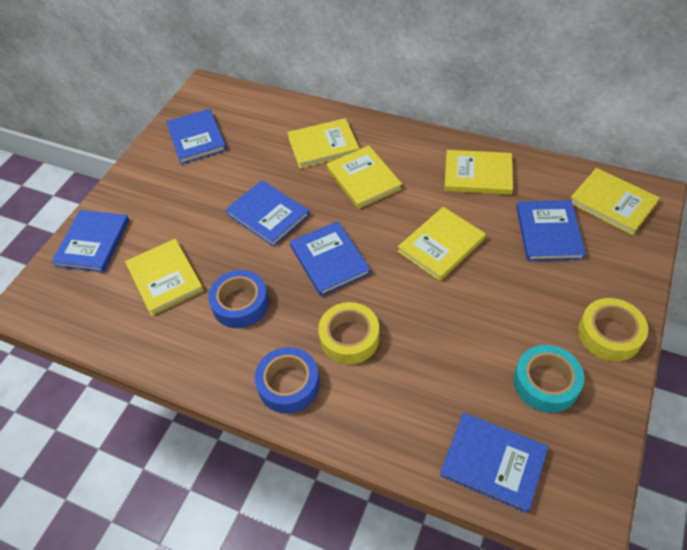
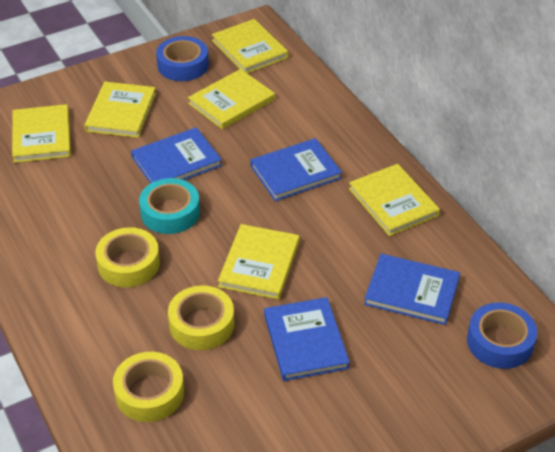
blue book: 6 -> 4
yellow tape: 2 -> 3

